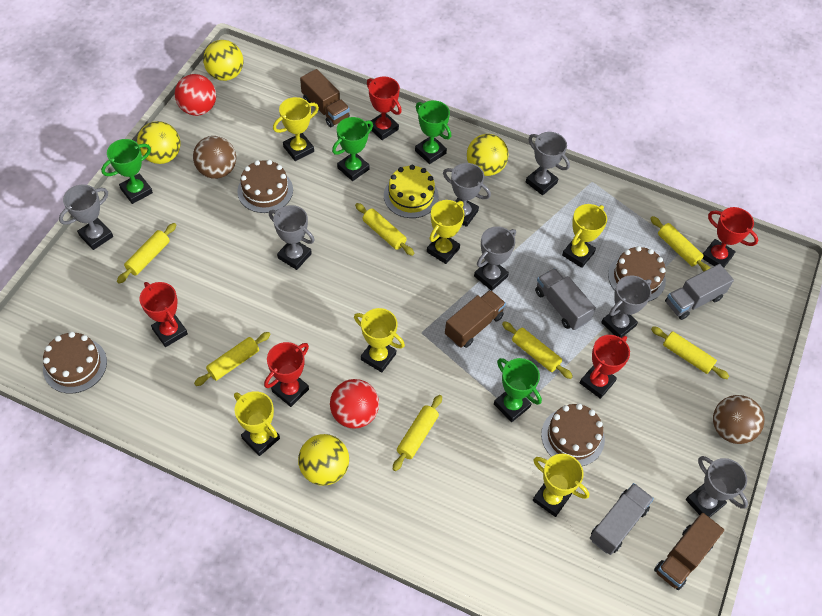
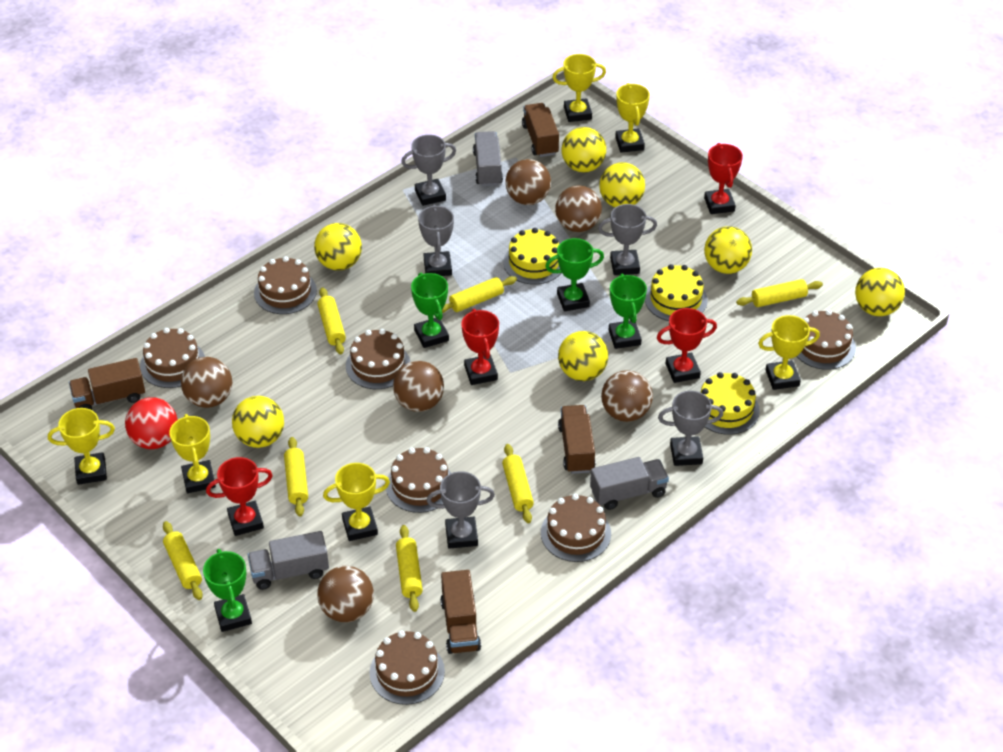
brown ball: 2 -> 6
brown cake: 4 -> 7
brown truck: 3 -> 4
grey trophy: 7 -> 5
red ball: 2 -> 1
red trophy: 5 -> 4
yellow ball: 4 -> 7
yellow cake: 1 -> 3

